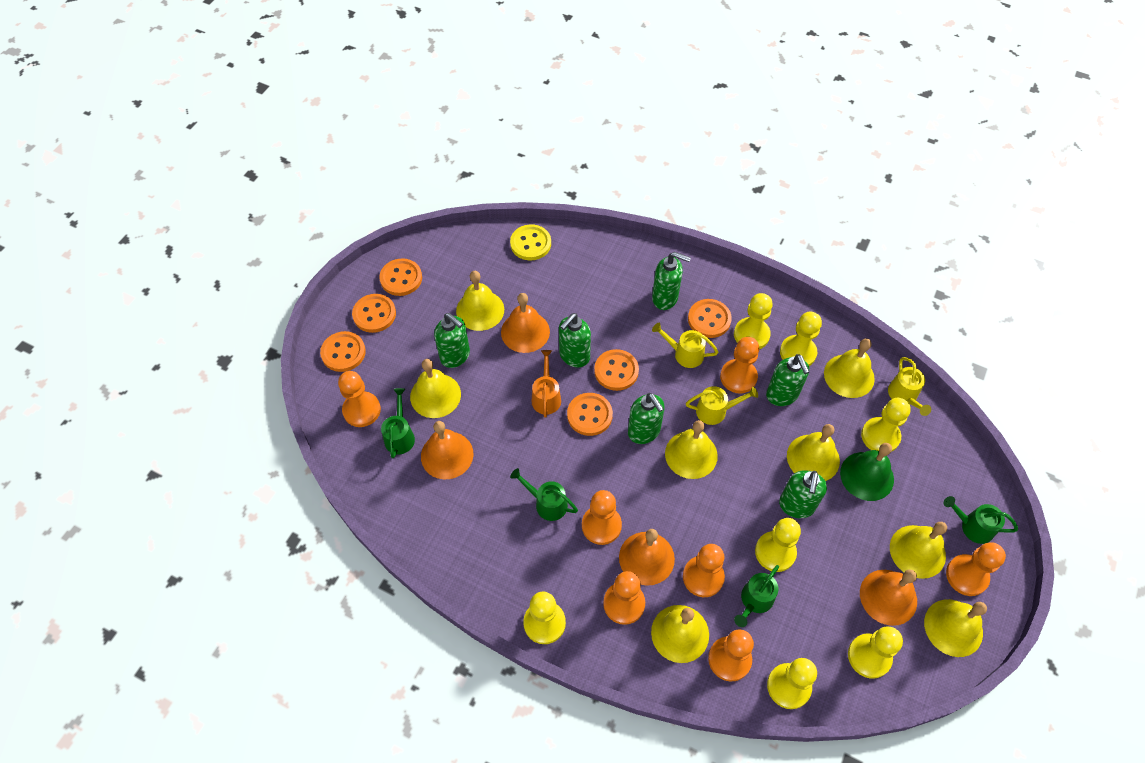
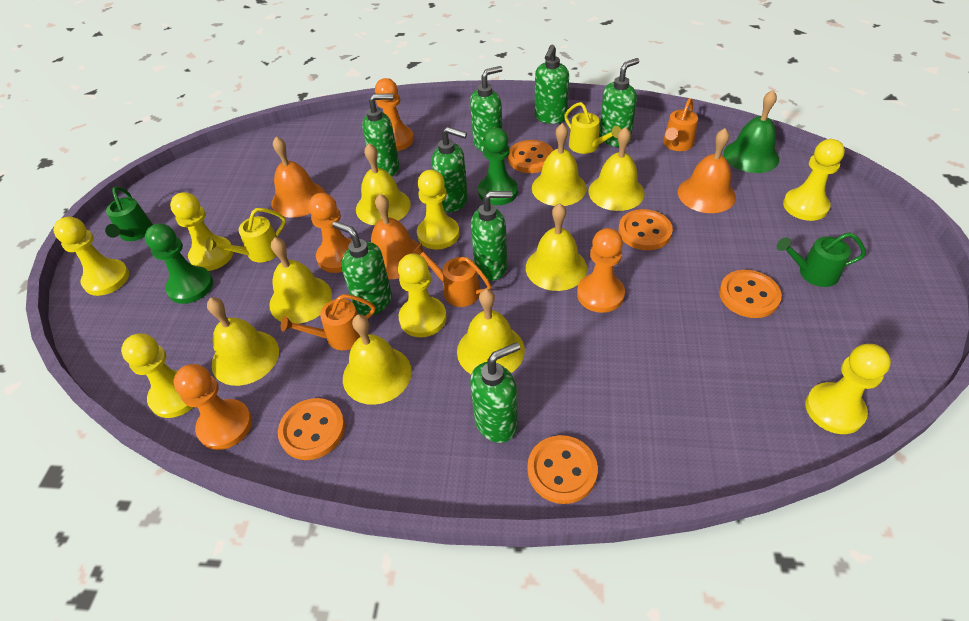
green pawn: 0 -> 2
green soap dispenser: 6 -> 8
green watering can: 4 -> 2
orange bell: 4 -> 3
orange button: 6 -> 5
orange pawn: 7 -> 4
orange watering can: 1 -> 3
yellow button: 1 -> 0
yellow watering can: 3 -> 2

